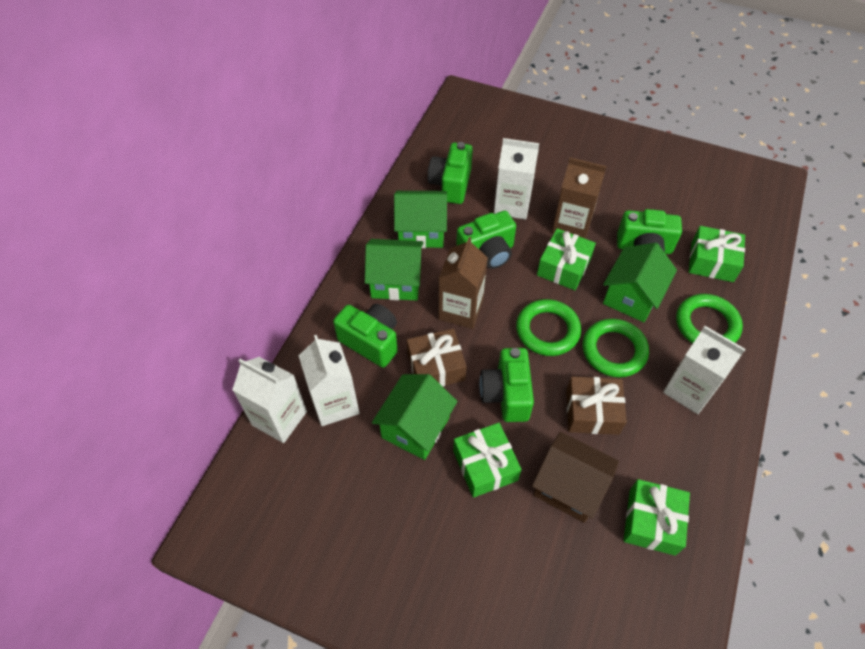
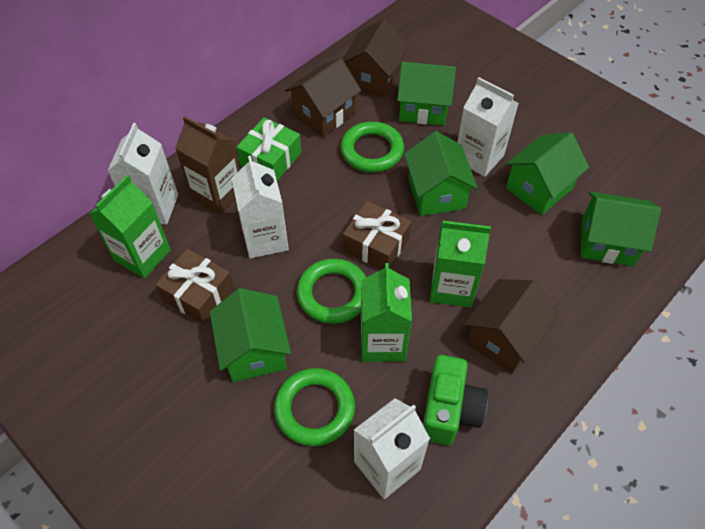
brown carton: 2 -> 1
brown house: 1 -> 3
green camera: 5 -> 1
green carton: 0 -> 3
green gift: 4 -> 1
green house: 4 -> 5

